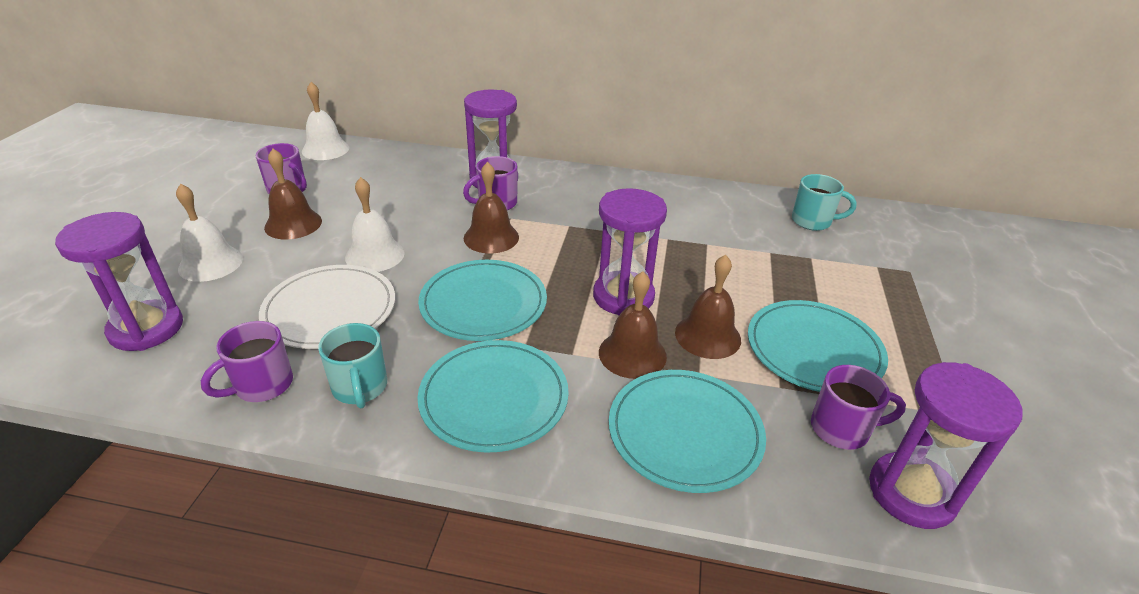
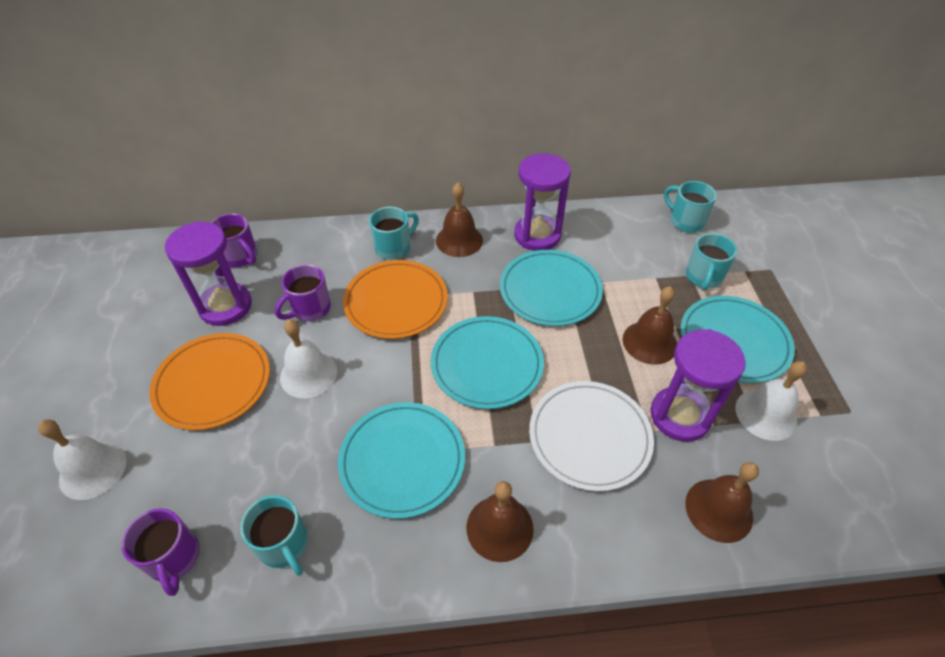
orange plate: 0 -> 2
purple hourglass: 4 -> 3
purple mug: 4 -> 3
turquoise mug: 2 -> 4

